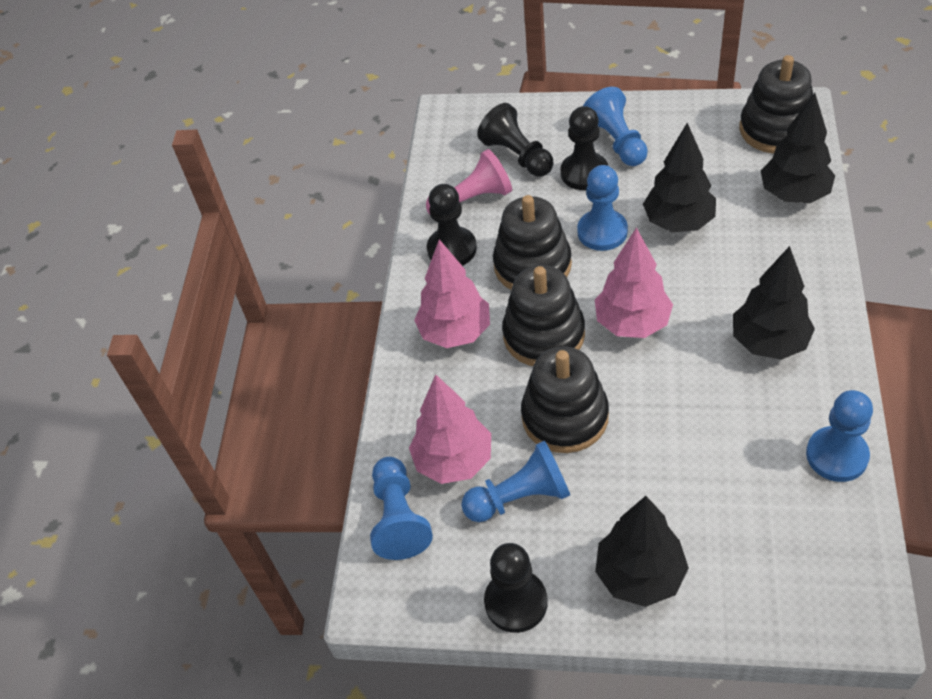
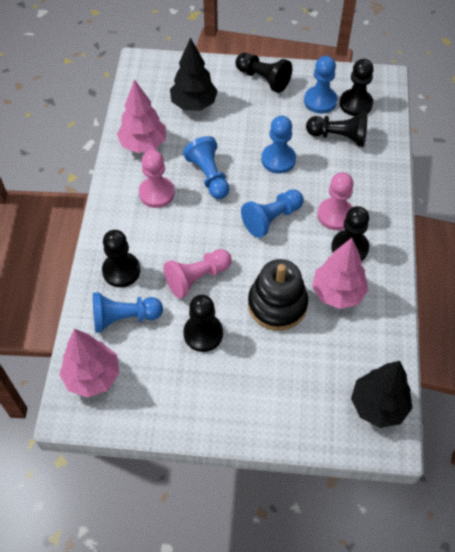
black pawn: 4 -> 6
black stacking toy: 4 -> 1
black tree: 4 -> 2
pink pawn: 1 -> 3

